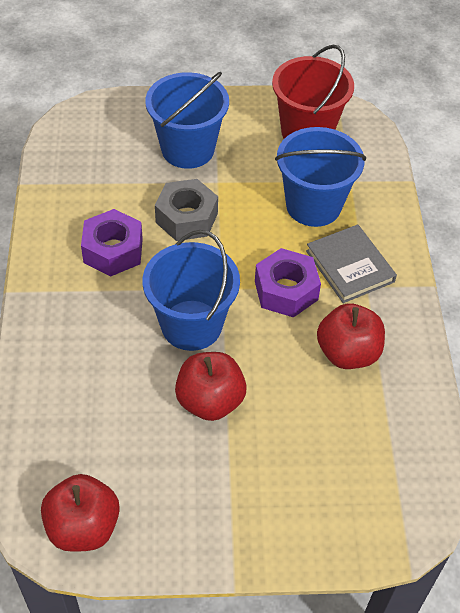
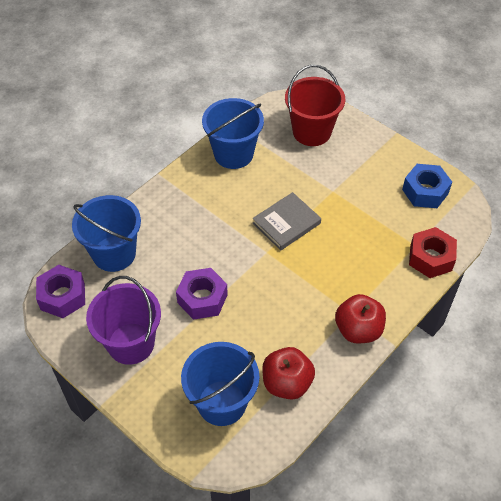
blue nut: 0 -> 1
grey nut: 1 -> 0
purple bucket: 0 -> 1
red apple: 3 -> 2
red nut: 0 -> 1

